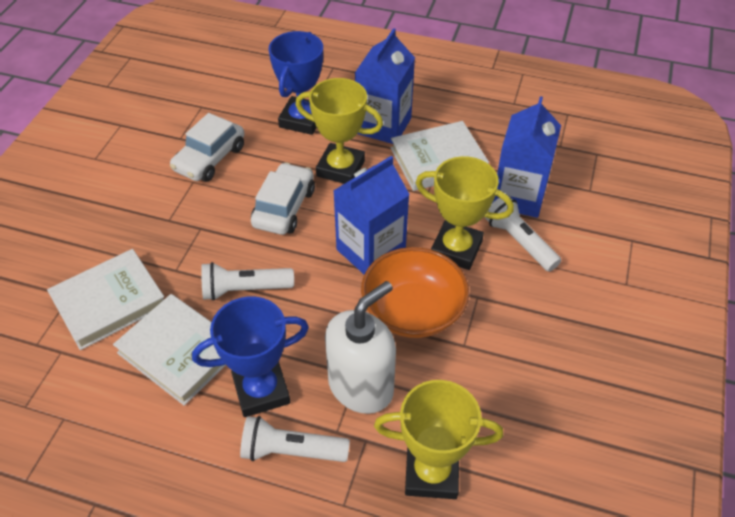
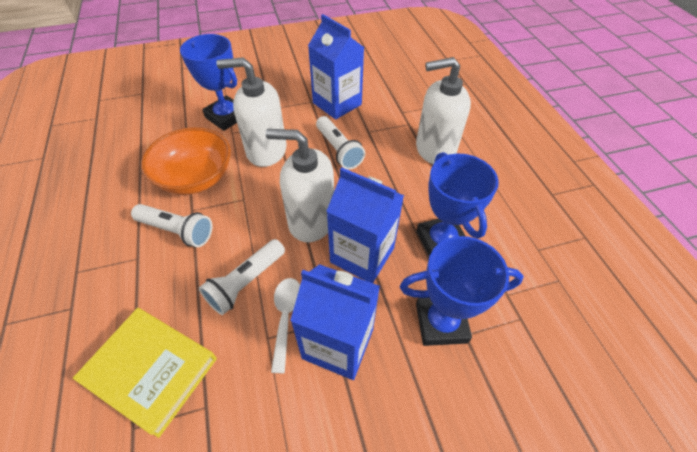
blue trophy: 2 -> 3
white book: 3 -> 0
white car: 2 -> 0
white soap dispenser: 1 -> 3
white spoon: 0 -> 1
yellow book: 0 -> 1
yellow trophy: 3 -> 0

